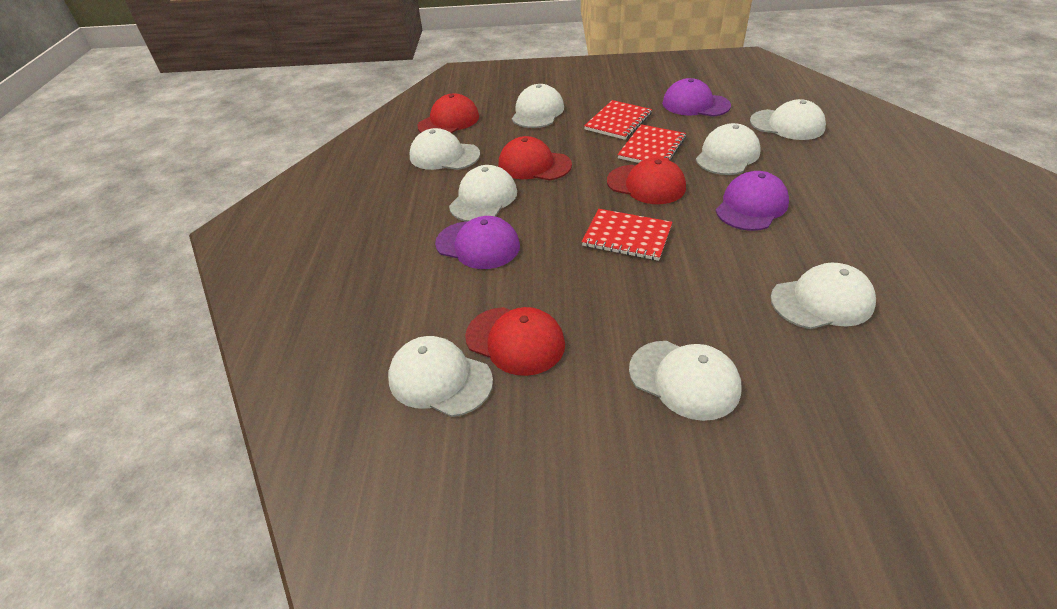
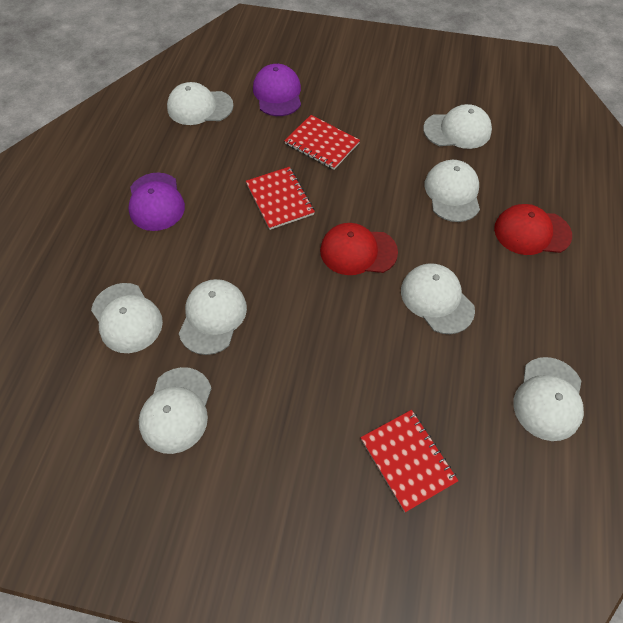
purple cap: 3 -> 2
red cap: 4 -> 2

